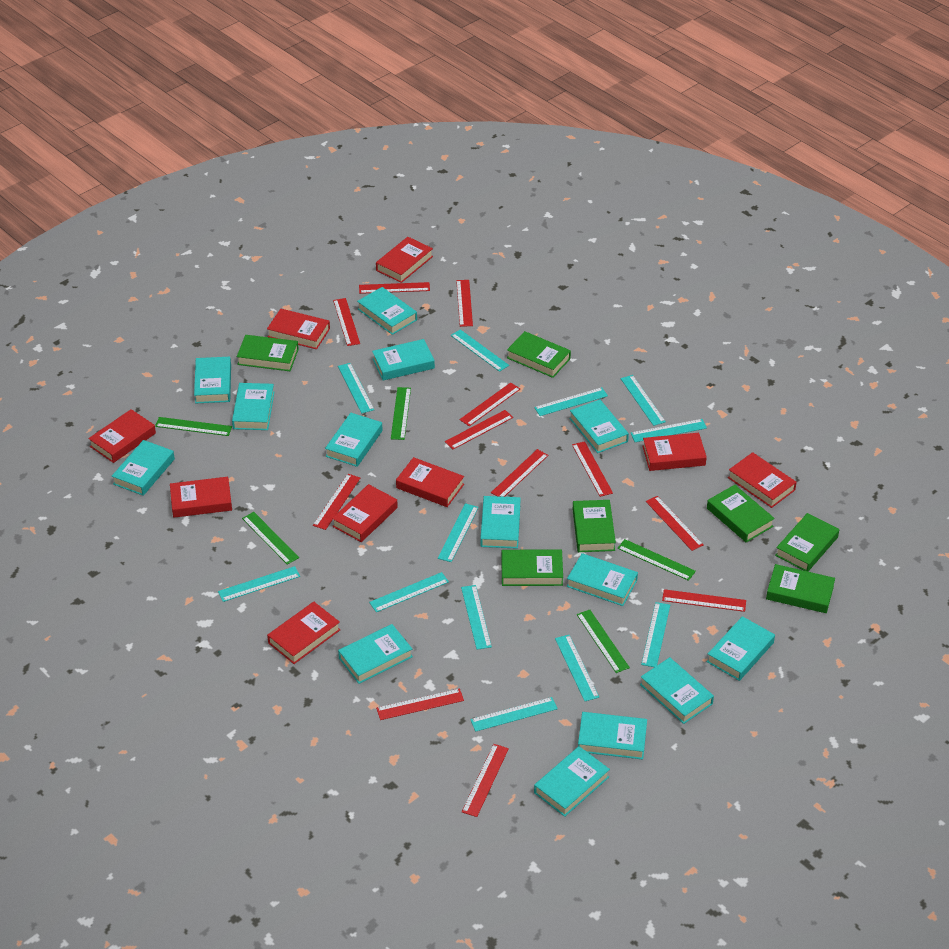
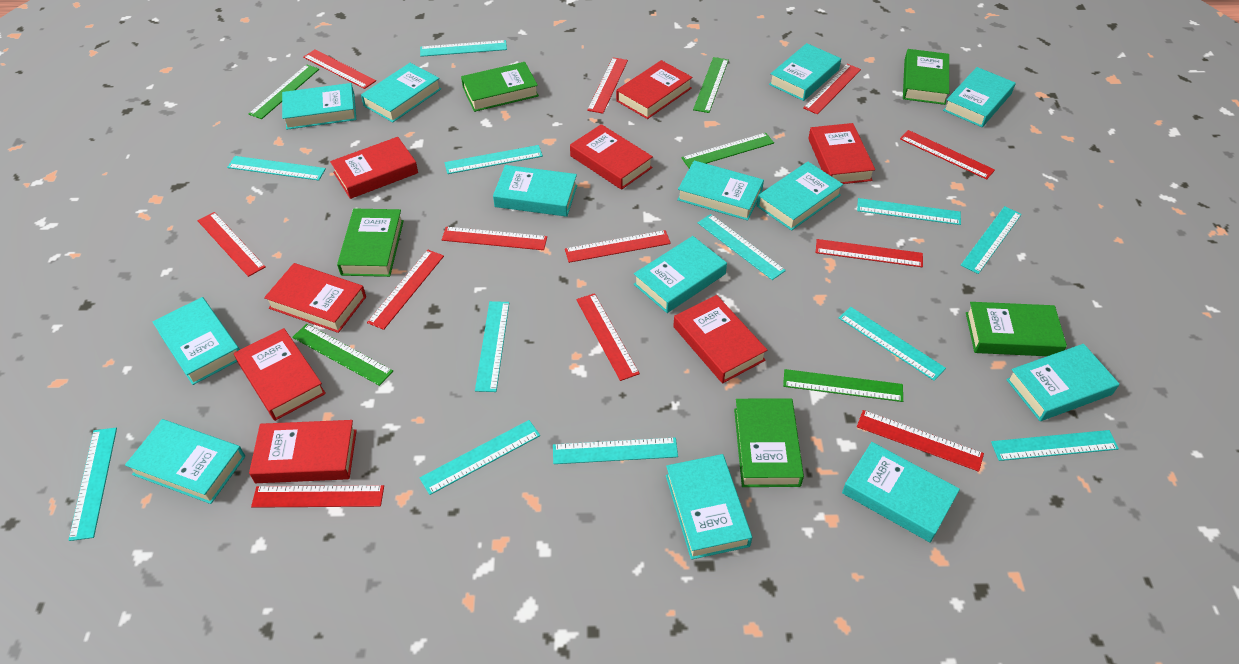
green book: 7 -> 5
red book: 9 -> 8
turquoise book: 14 -> 13

